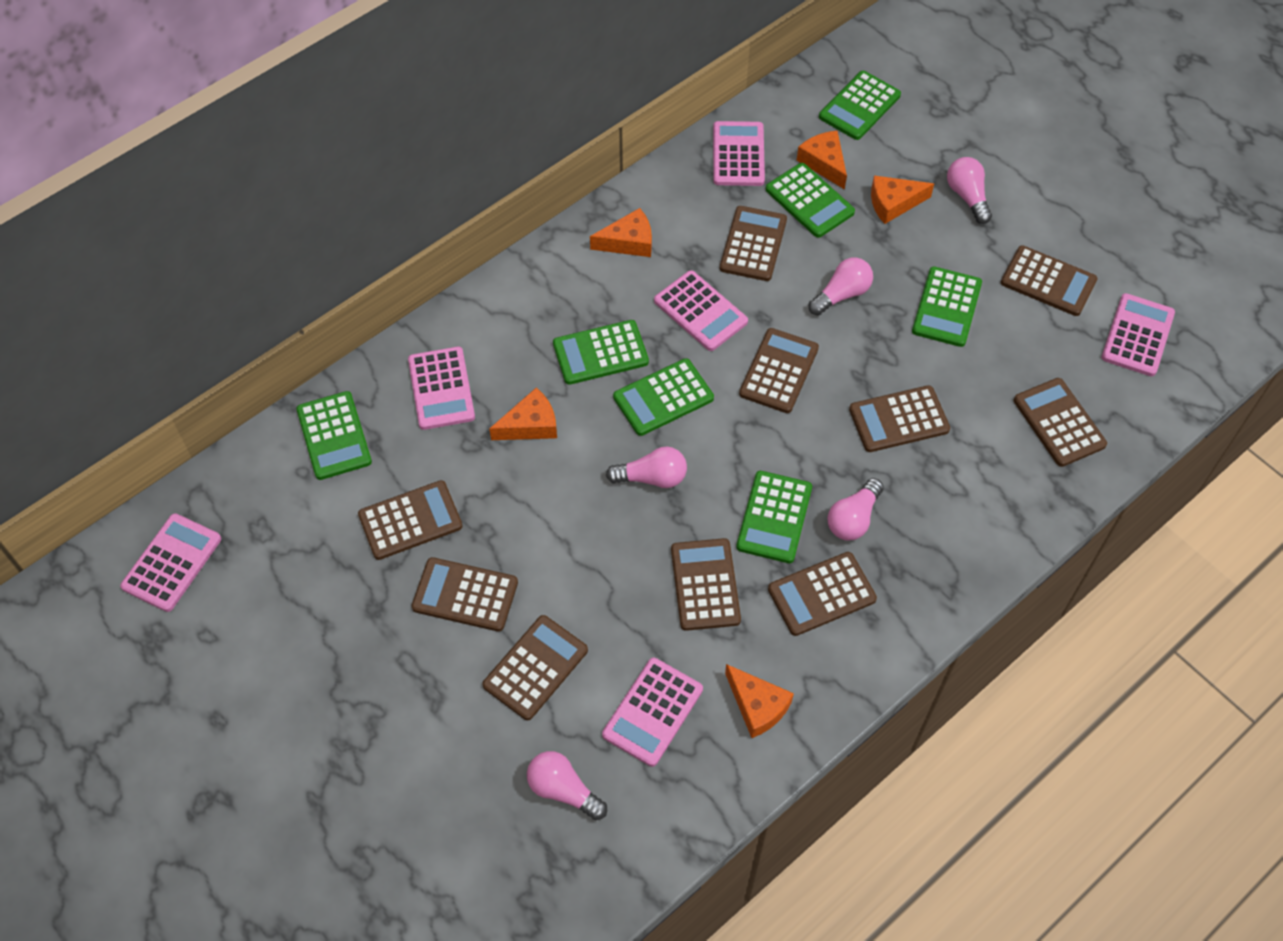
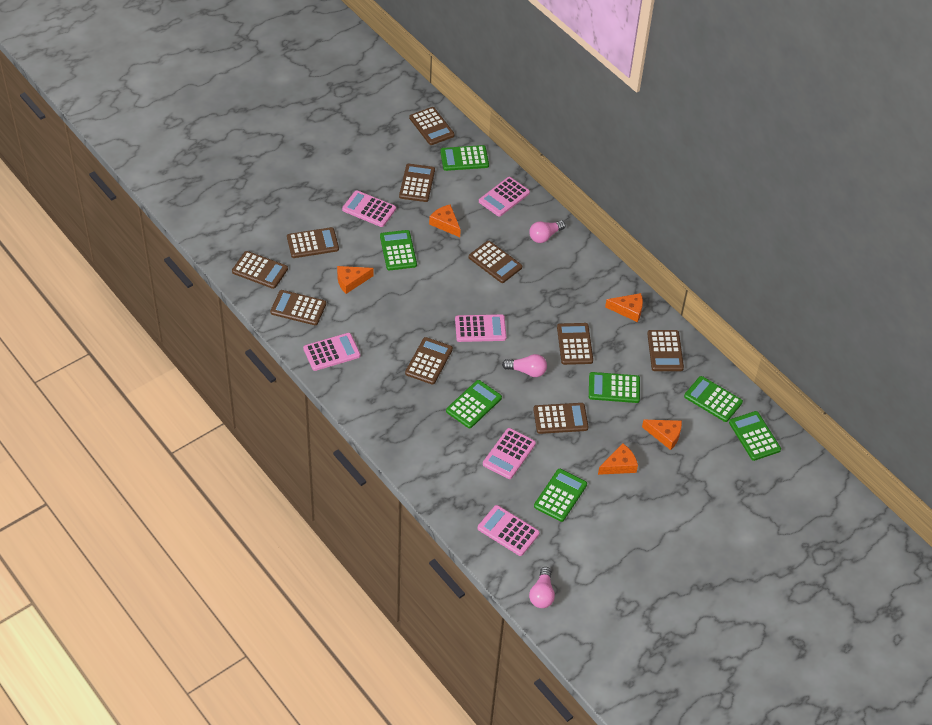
pink light bulb: 5 -> 3

